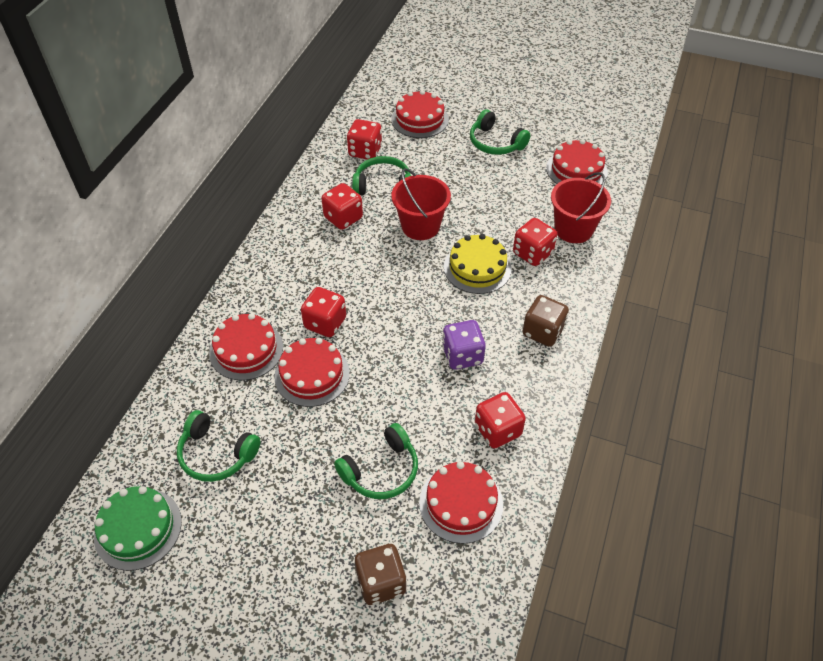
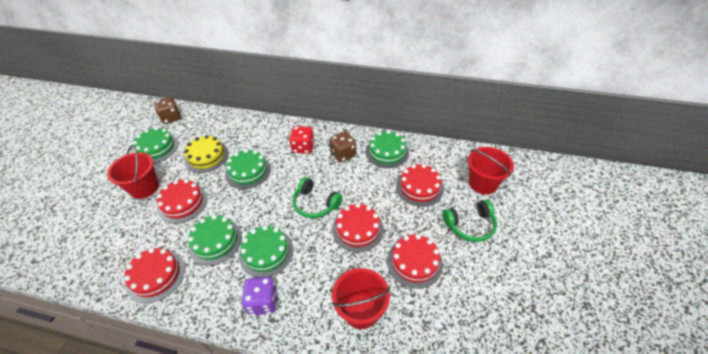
green cake: 1 -> 5
green headphones: 4 -> 2
red bucket: 2 -> 3
red dice: 5 -> 1

